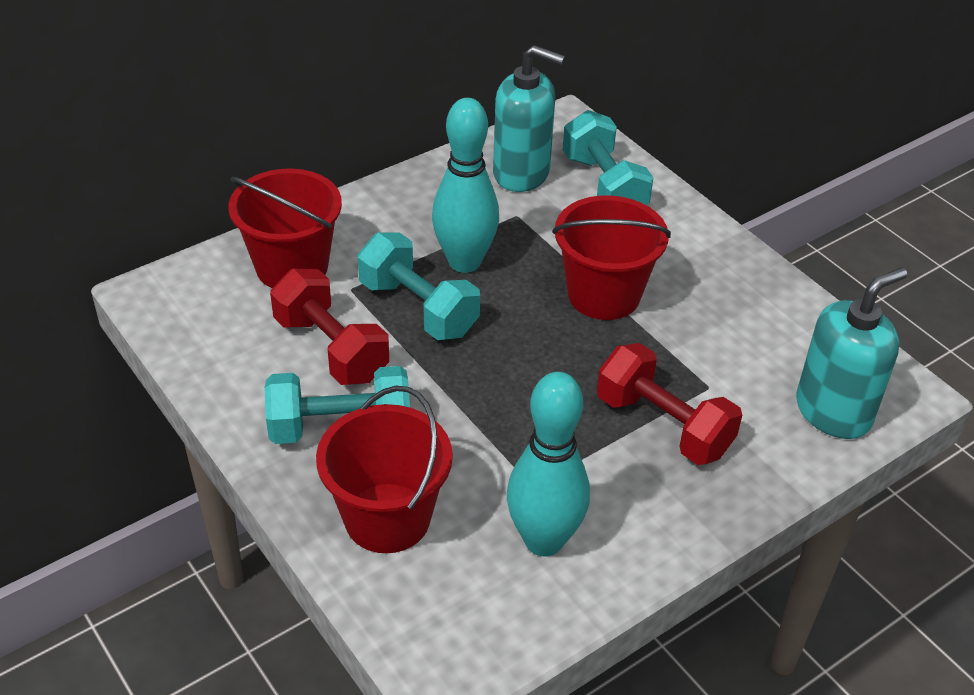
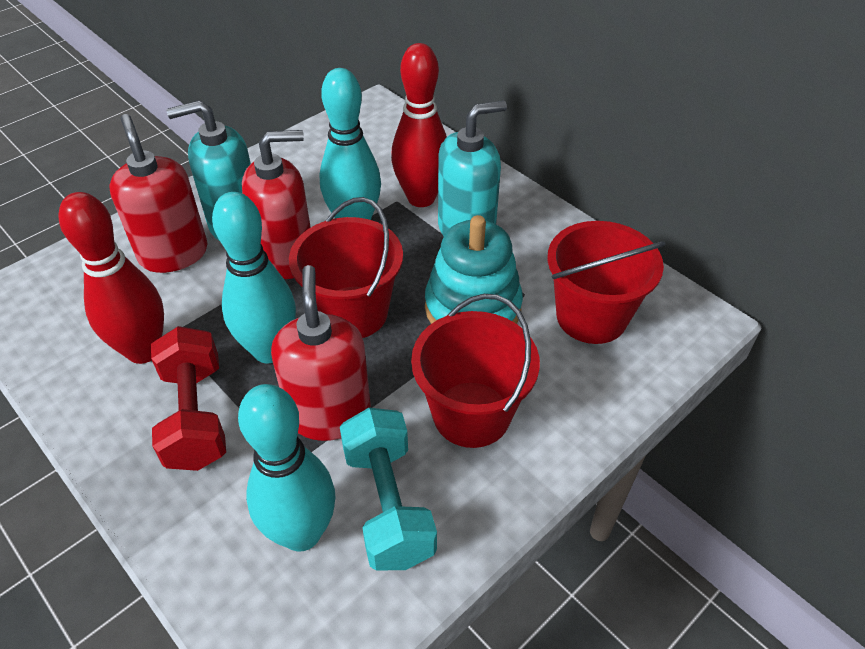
red bowling pin: 0 -> 2
red dumbbell: 2 -> 1
red soap dispenser: 0 -> 3
turquoise bowling pin: 2 -> 3
turquoise dumbbell: 3 -> 1
turquoise stacking toy: 0 -> 1

